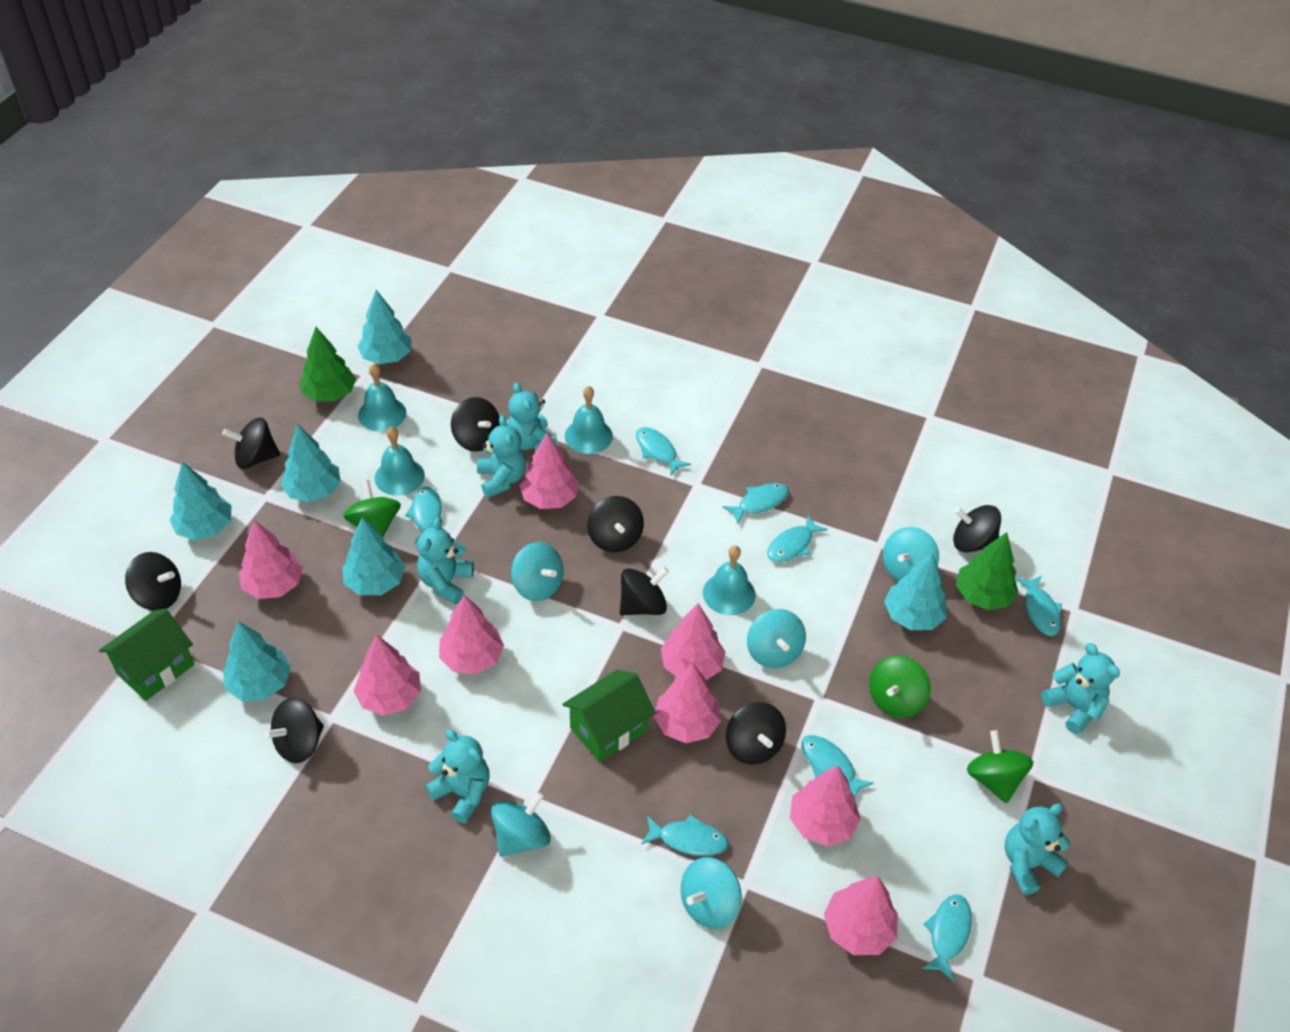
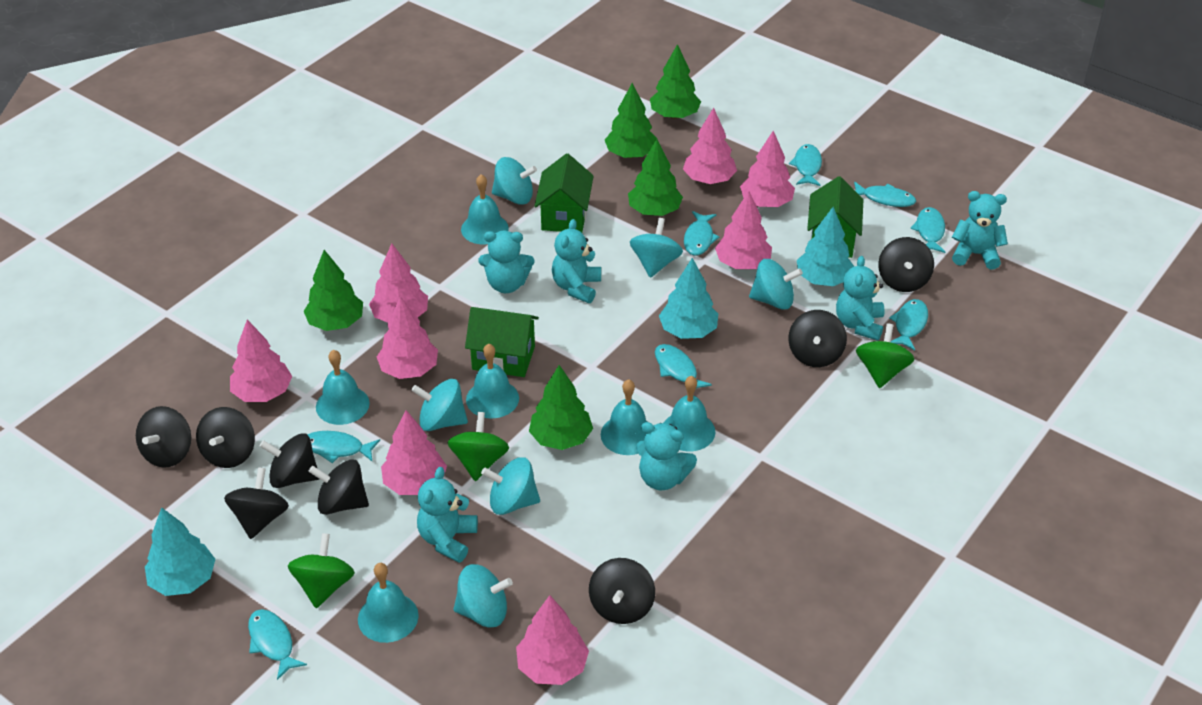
green house: 2 -> 3
green tree: 2 -> 5
turquoise bell: 4 -> 6
turquoise spinning top: 5 -> 6
turquoise tree: 6 -> 3

